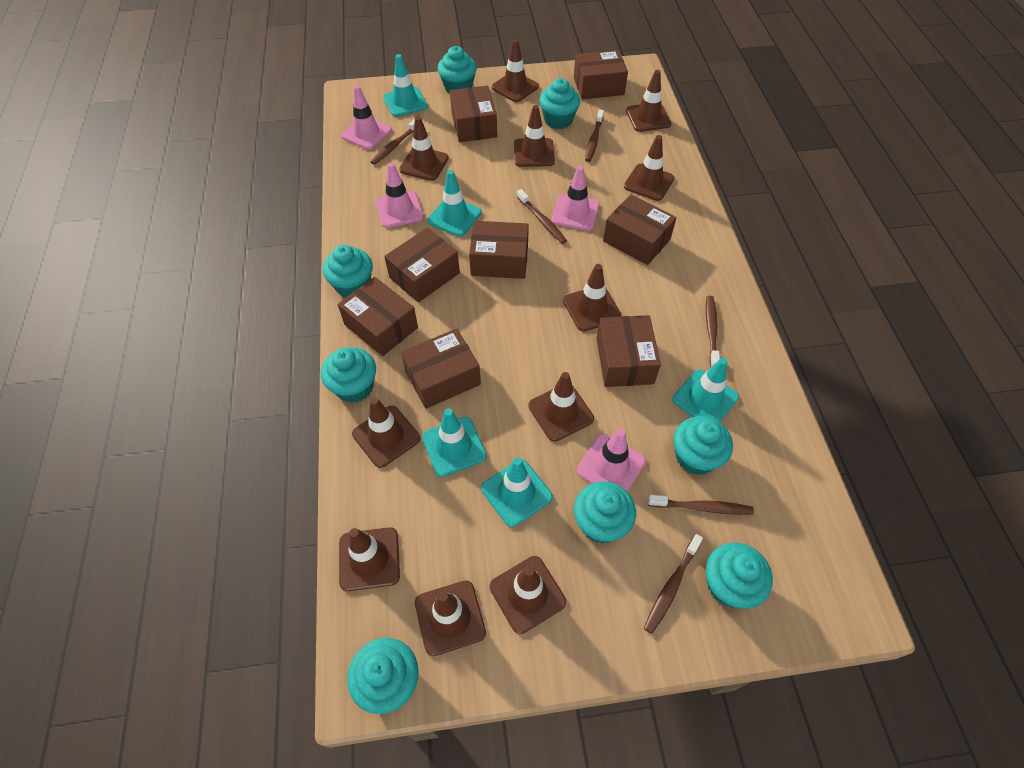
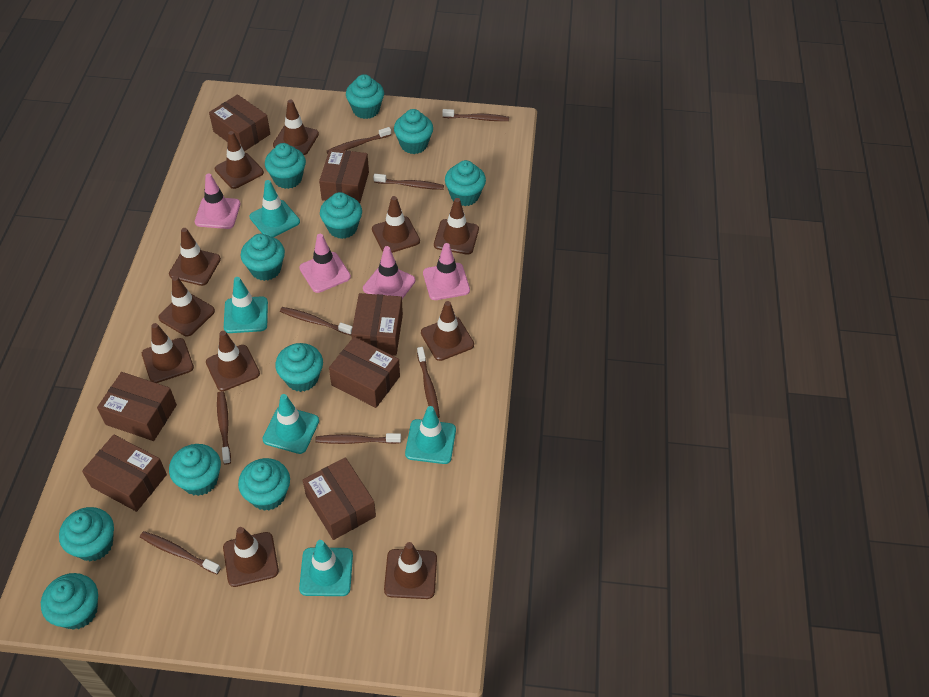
brown box: 8 -> 7
brown toothbrush: 6 -> 8
turquoise cupcake: 8 -> 11

